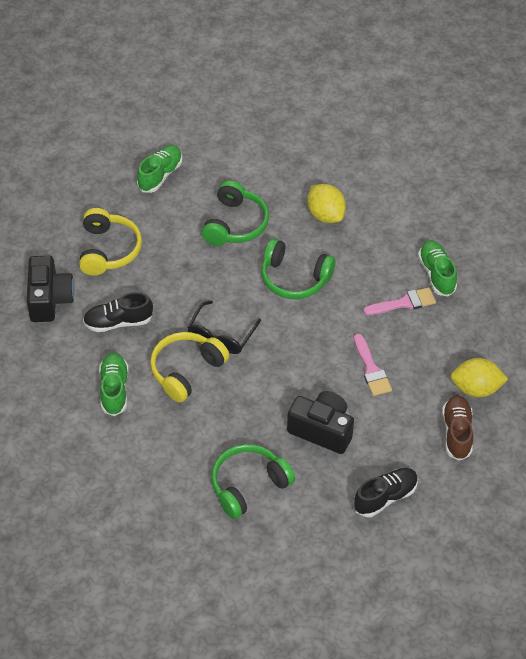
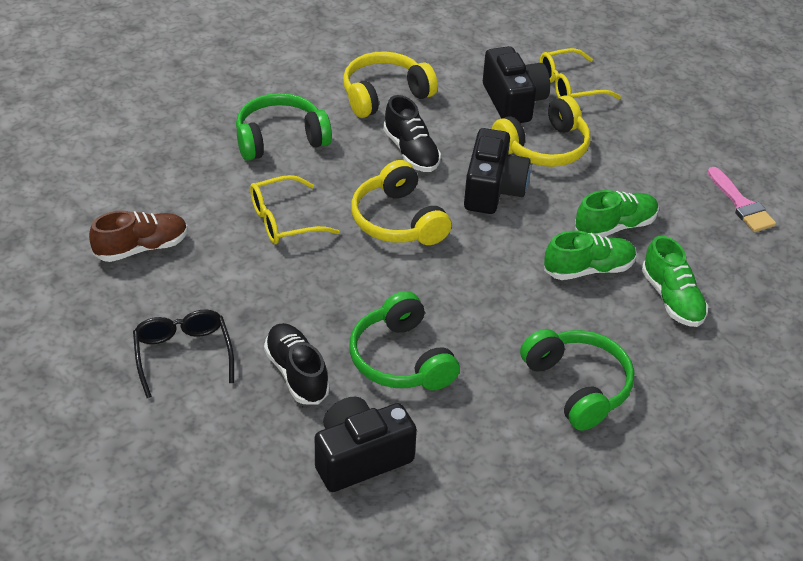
black camera: 2 -> 3
pink brush: 2 -> 1
yellow glasses: 0 -> 2
yellow headphones: 2 -> 3
yellow lemon: 2 -> 0

